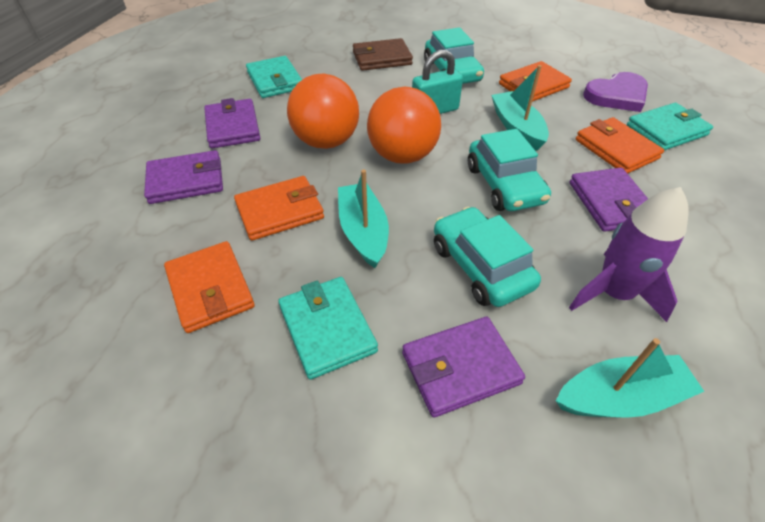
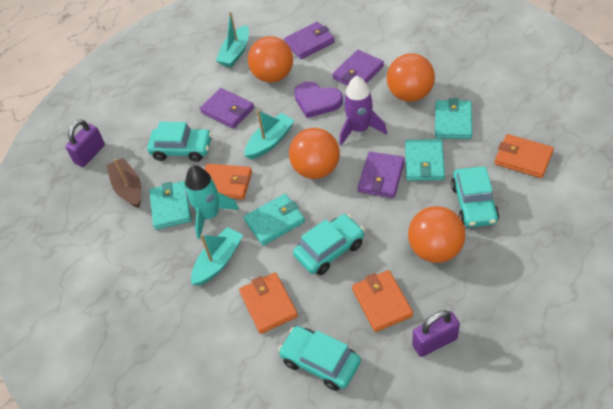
brown boat: 0 -> 1
brown wallet: 1 -> 0
orange ball: 2 -> 4
purple padlock: 0 -> 2
turquoise car: 3 -> 4
turquoise padlock: 1 -> 0
turquoise rocket: 0 -> 1
turquoise wallet: 3 -> 4

